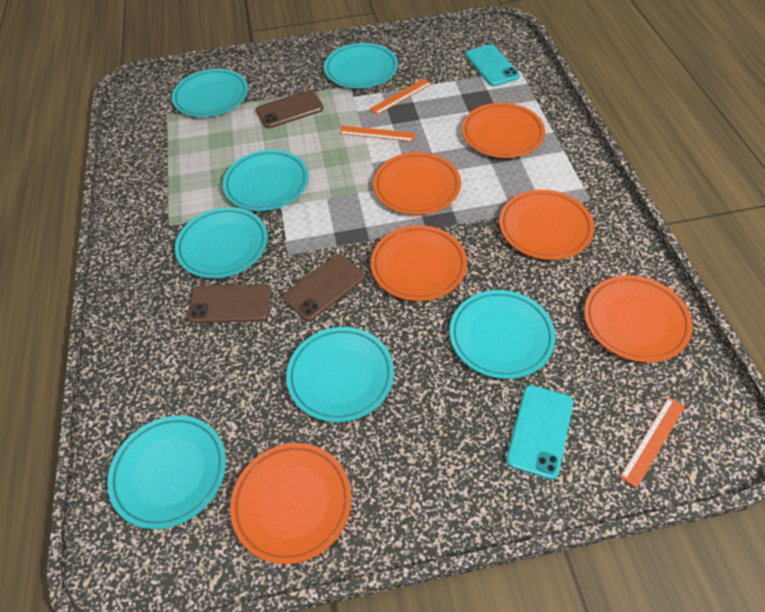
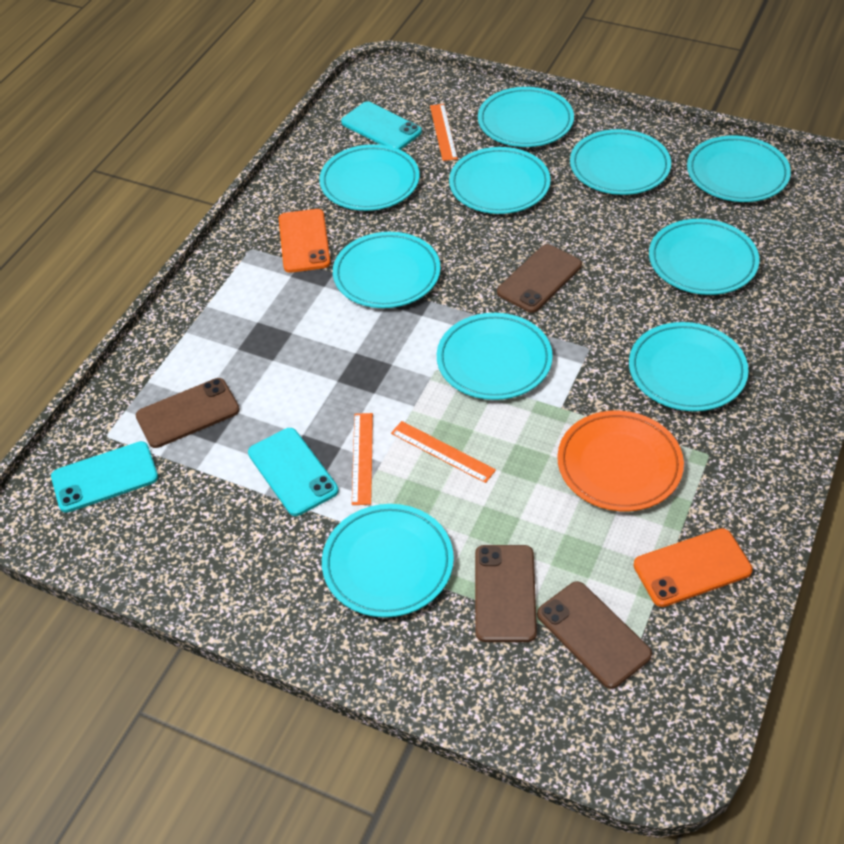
brown phone: 3 -> 4
orange phone: 0 -> 2
orange plate: 6 -> 1
turquoise phone: 2 -> 3
turquoise plate: 7 -> 10

